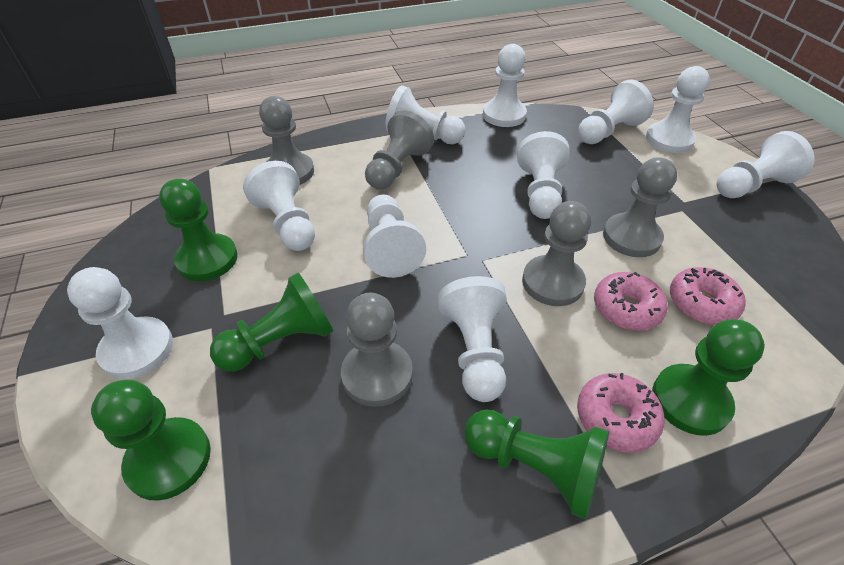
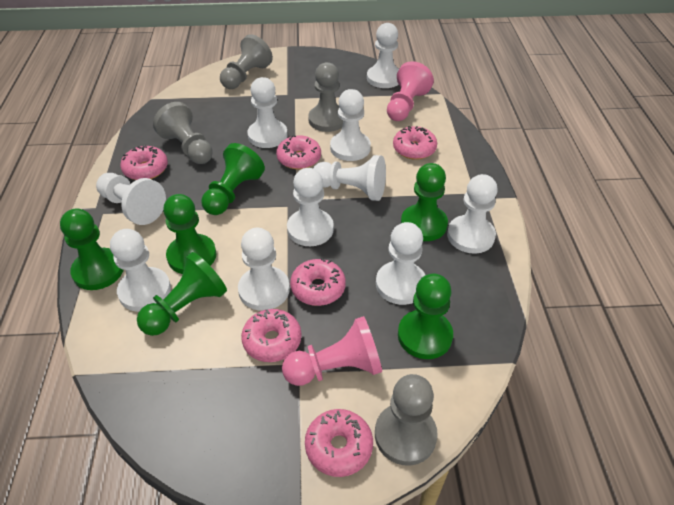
green pawn: 5 -> 6
grey pawn: 5 -> 4
pink donut: 3 -> 6
pink pawn: 0 -> 2

